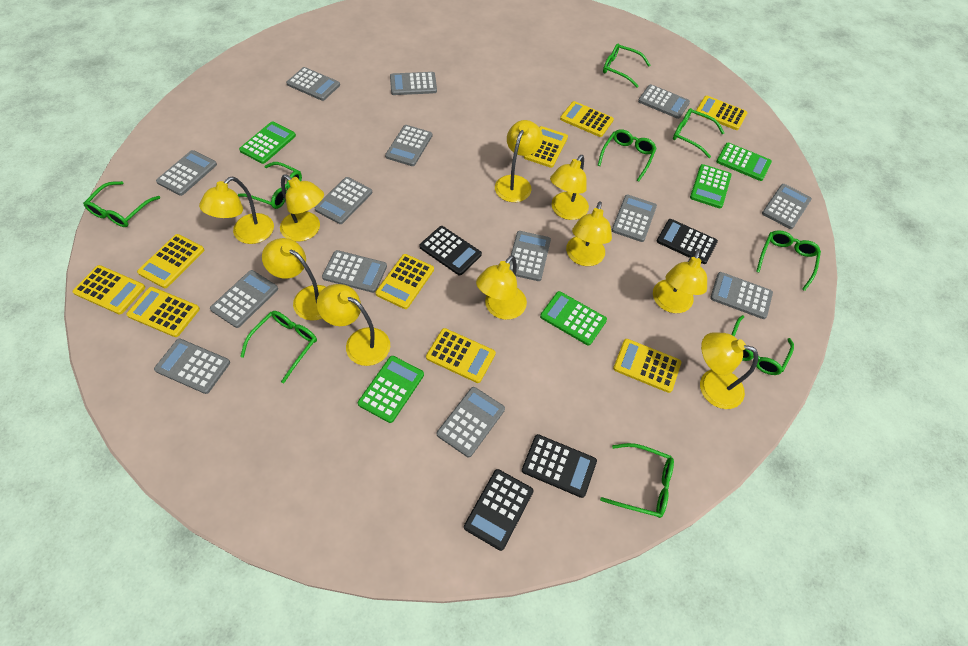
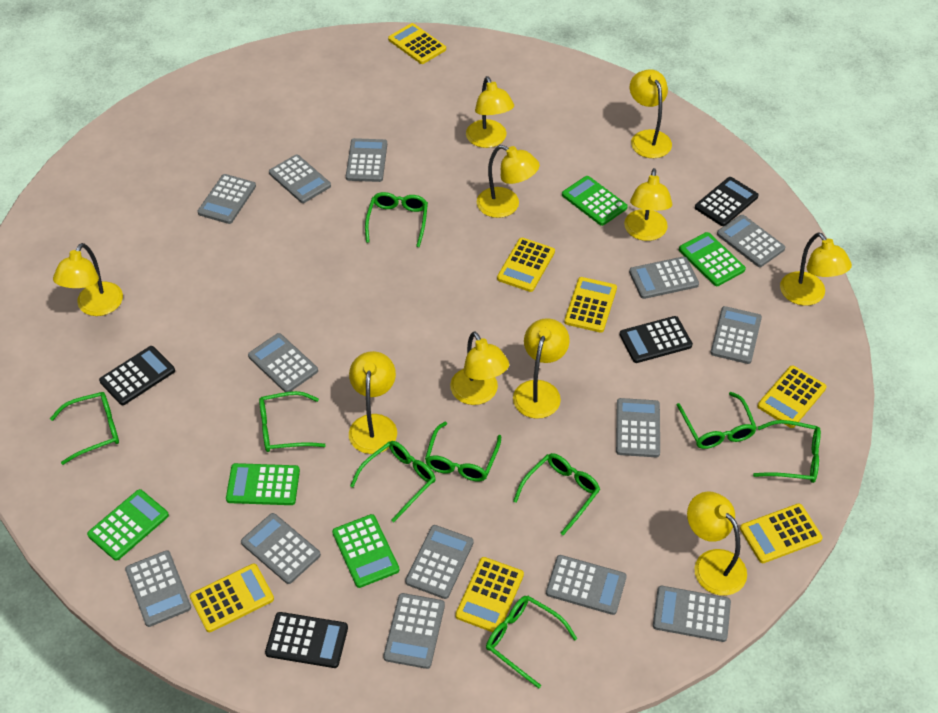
yellow calculator: 9 -> 7

